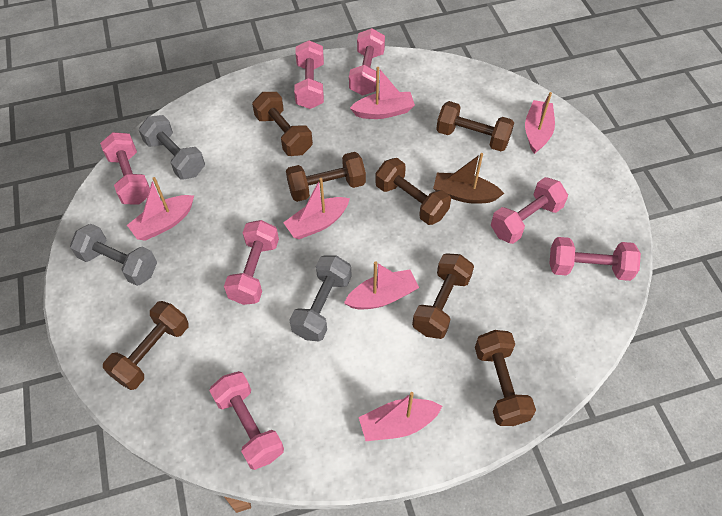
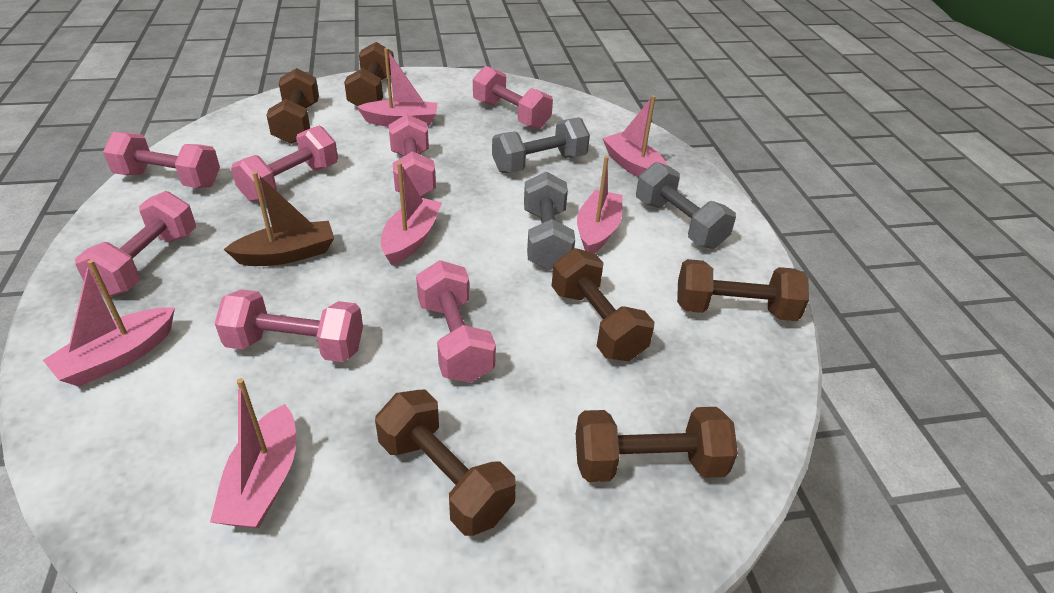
brown dumbbell: 7 -> 6

